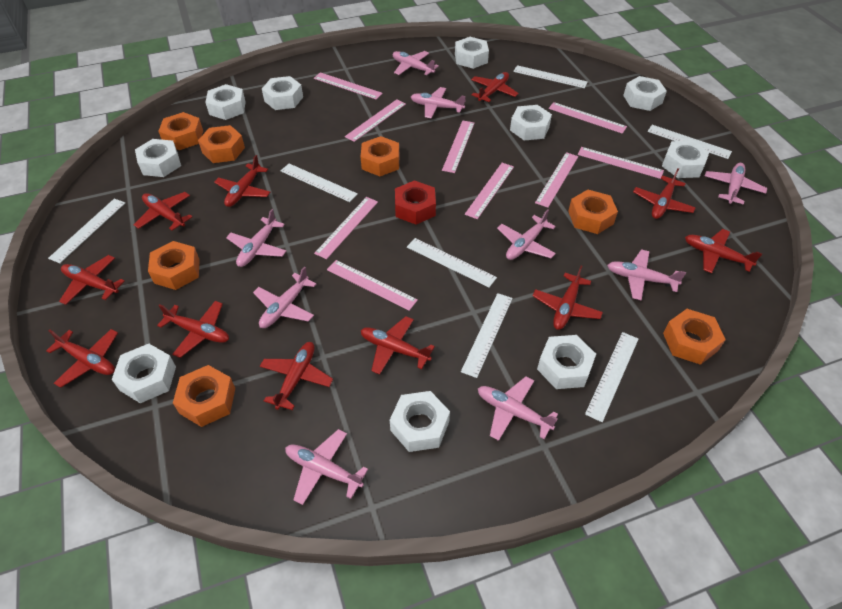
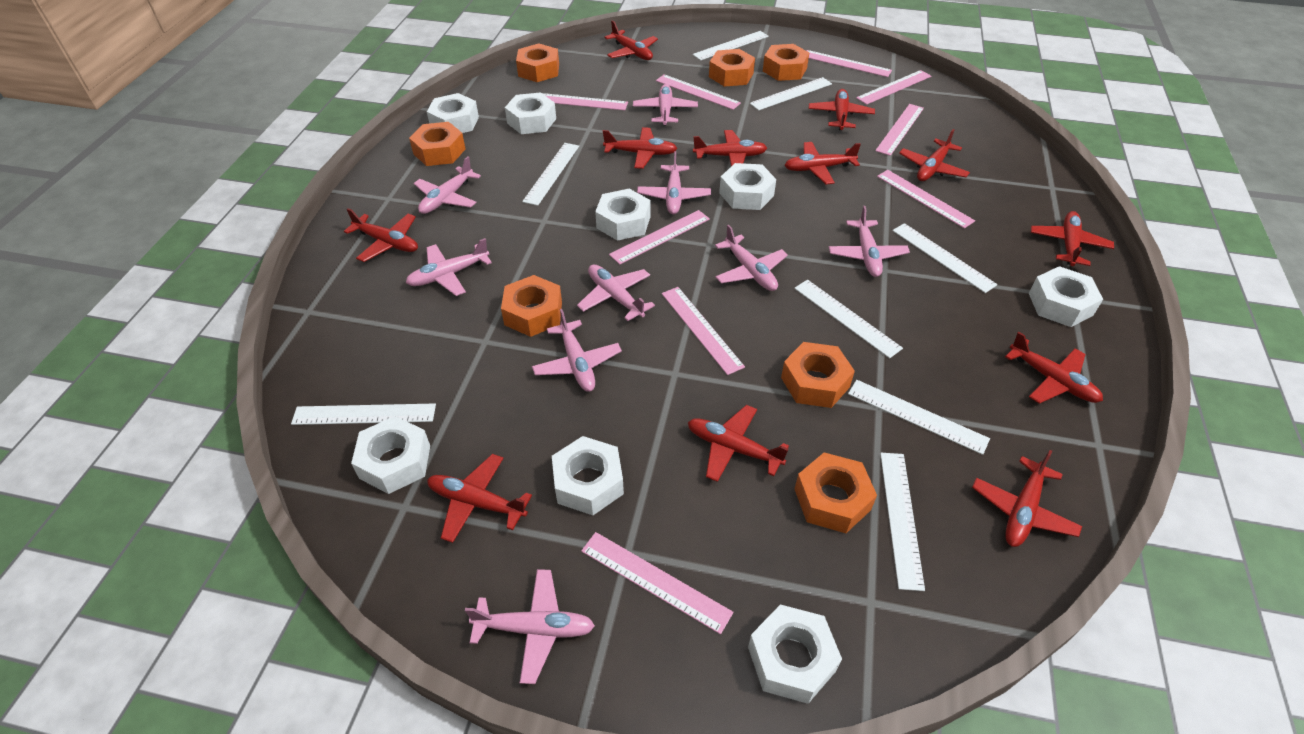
red nut: 1 -> 0
red plane: 11 -> 12
white nut: 10 -> 8
white ruler: 7 -> 8

